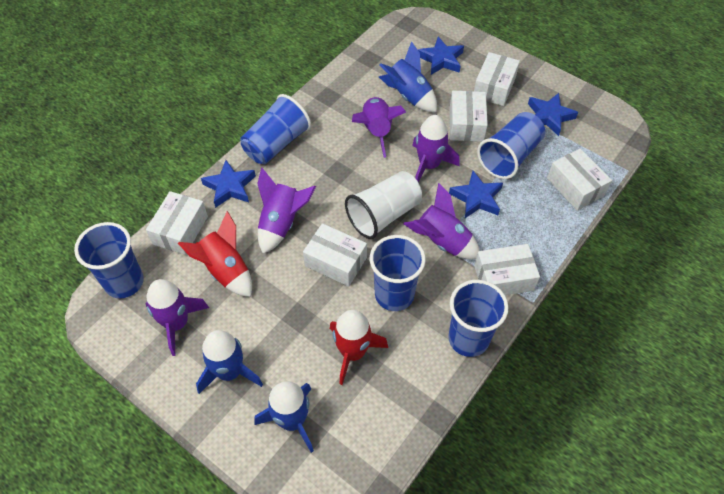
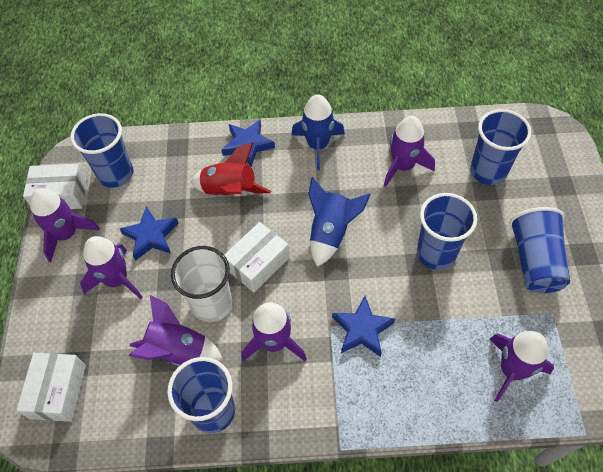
blue rocket: 3 -> 2
blue star: 4 -> 3
purple rocket: 5 -> 6
red rocket: 2 -> 1
white box: 6 -> 3

